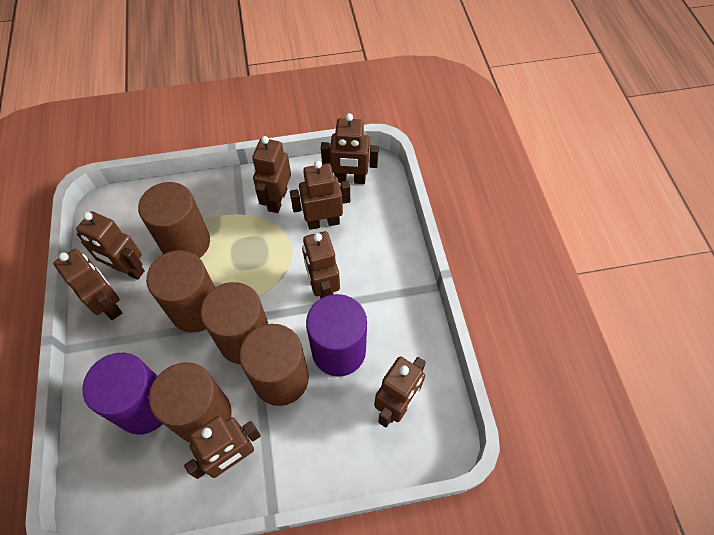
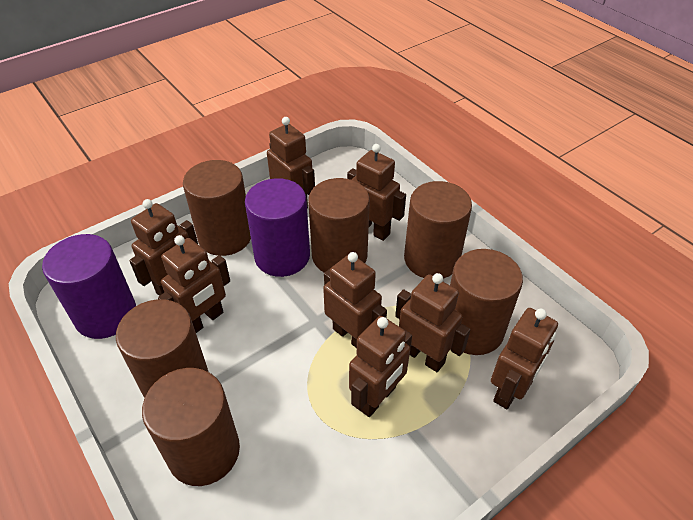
brown cylinder: 5 -> 6

